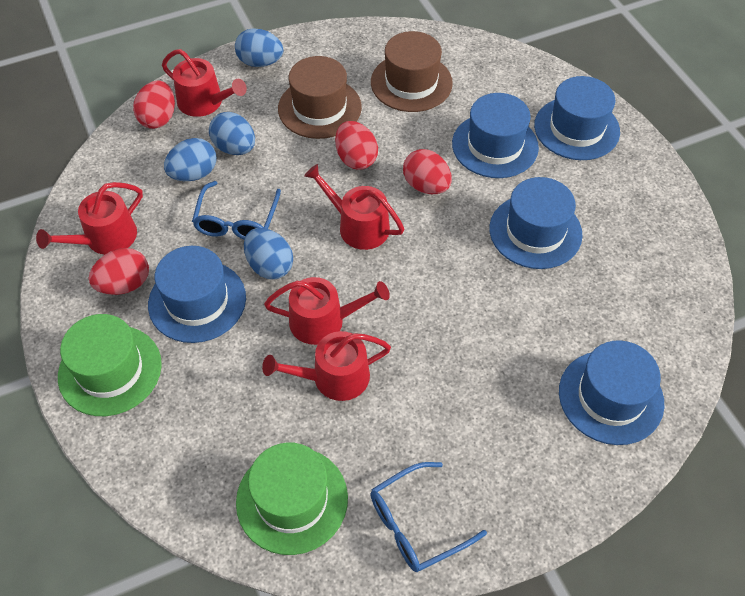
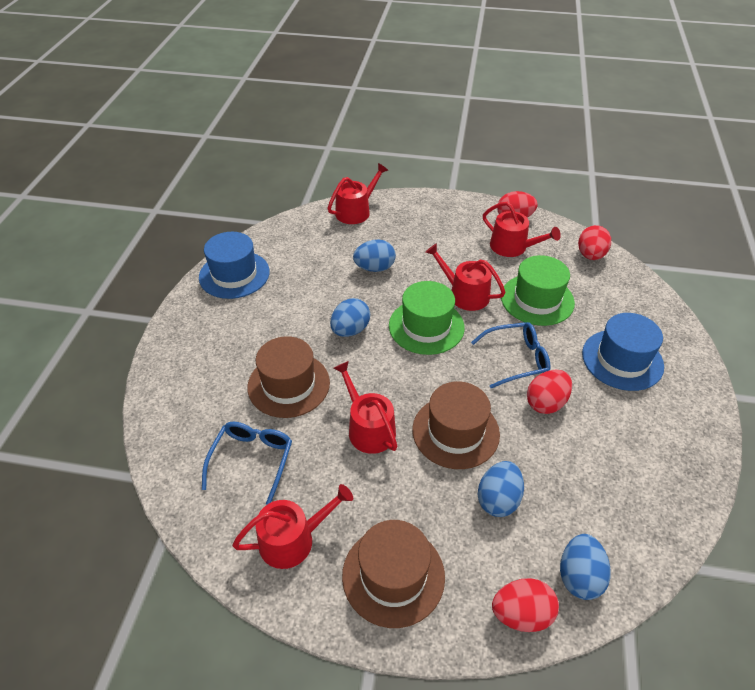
blue hat: 5 -> 2
brown hat: 2 -> 3

